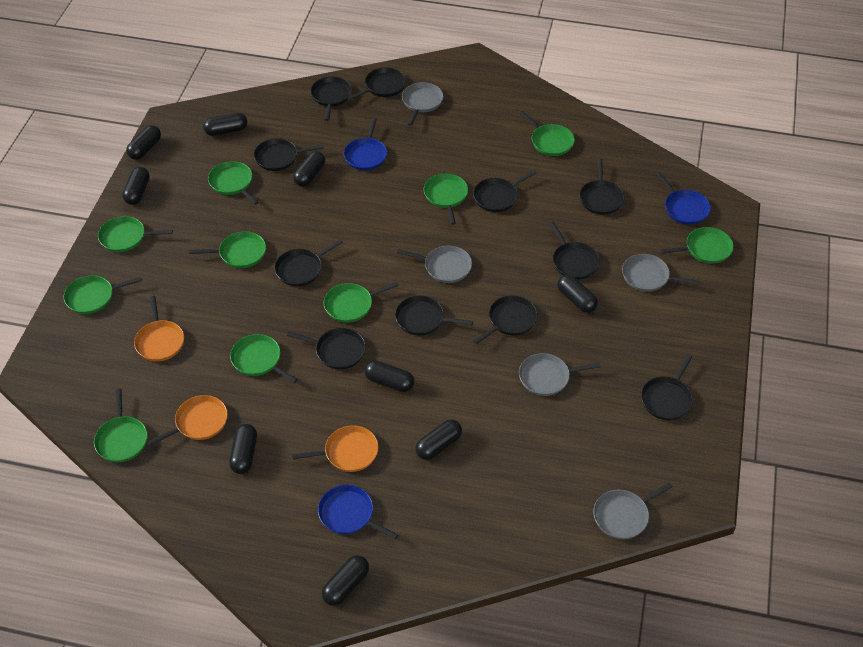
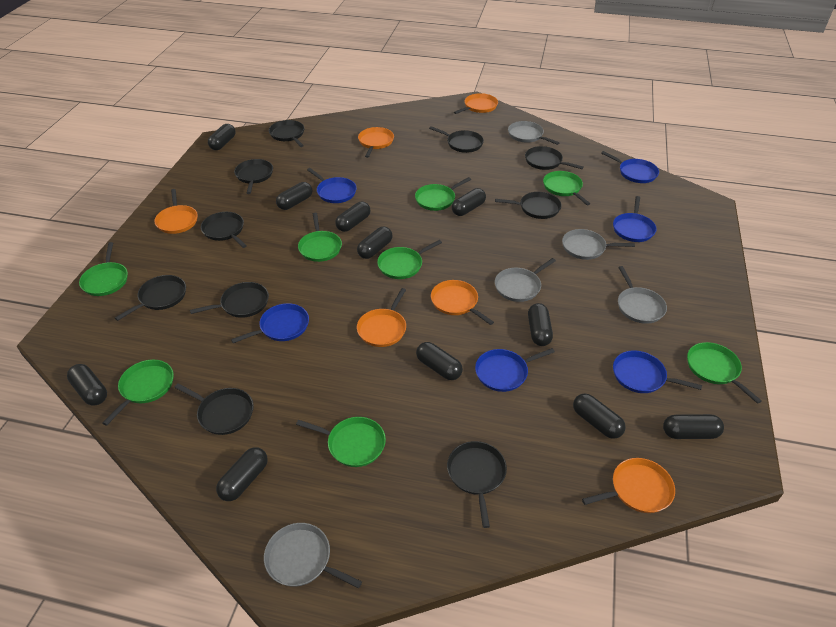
black capsule: 9 -> 11
black pan: 11 -> 10
blue pan: 3 -> 6
green pan: 10 -> 8
orange pan: 3 -> 6

